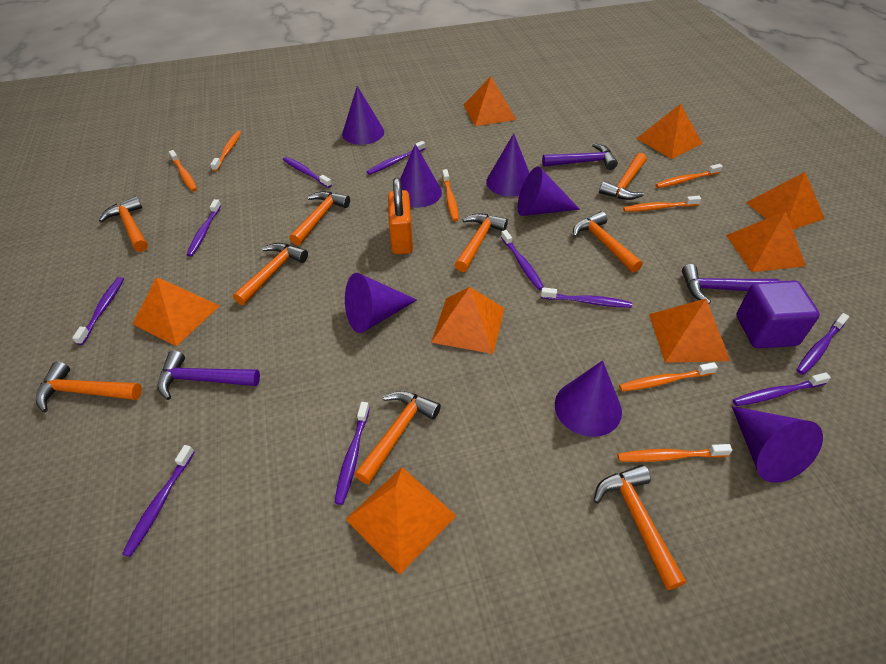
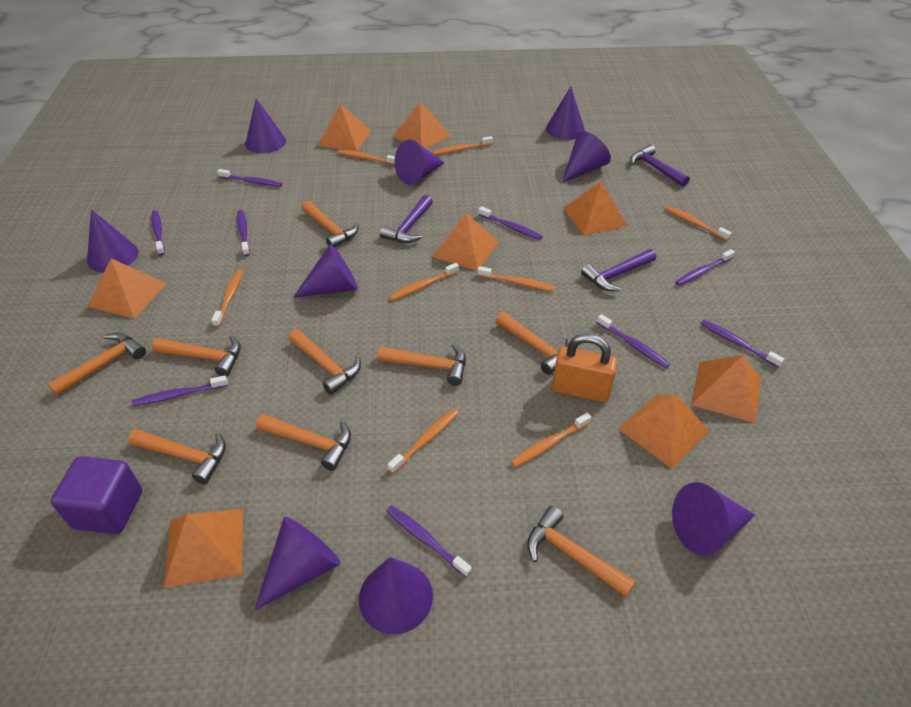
orange toothbrush: 7 -> 8
purple cone: 7 -> 9
purple toothbrush: 10 -> 9

